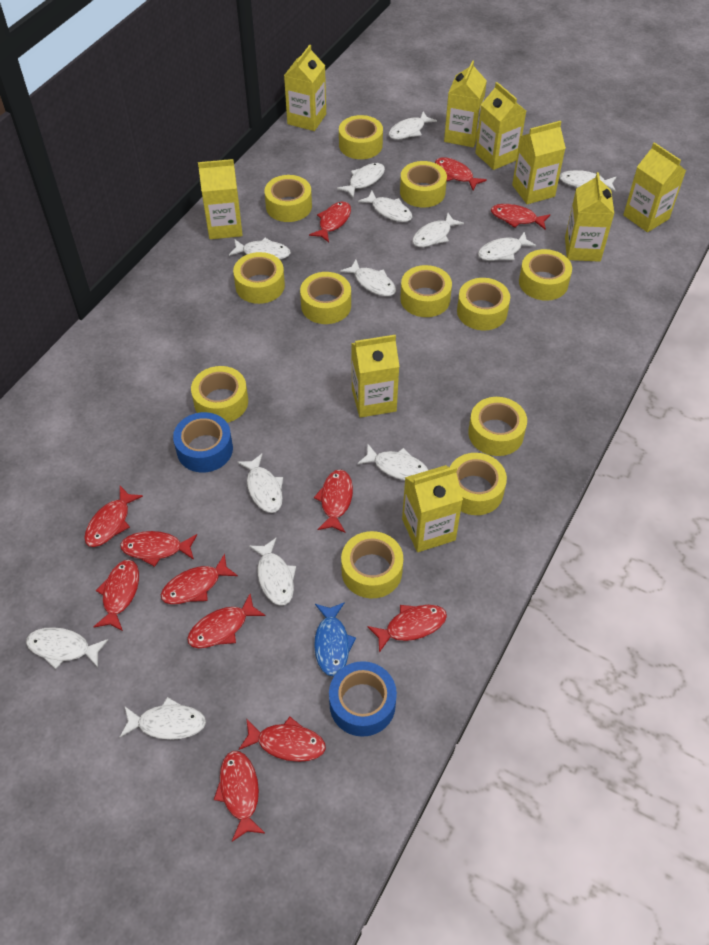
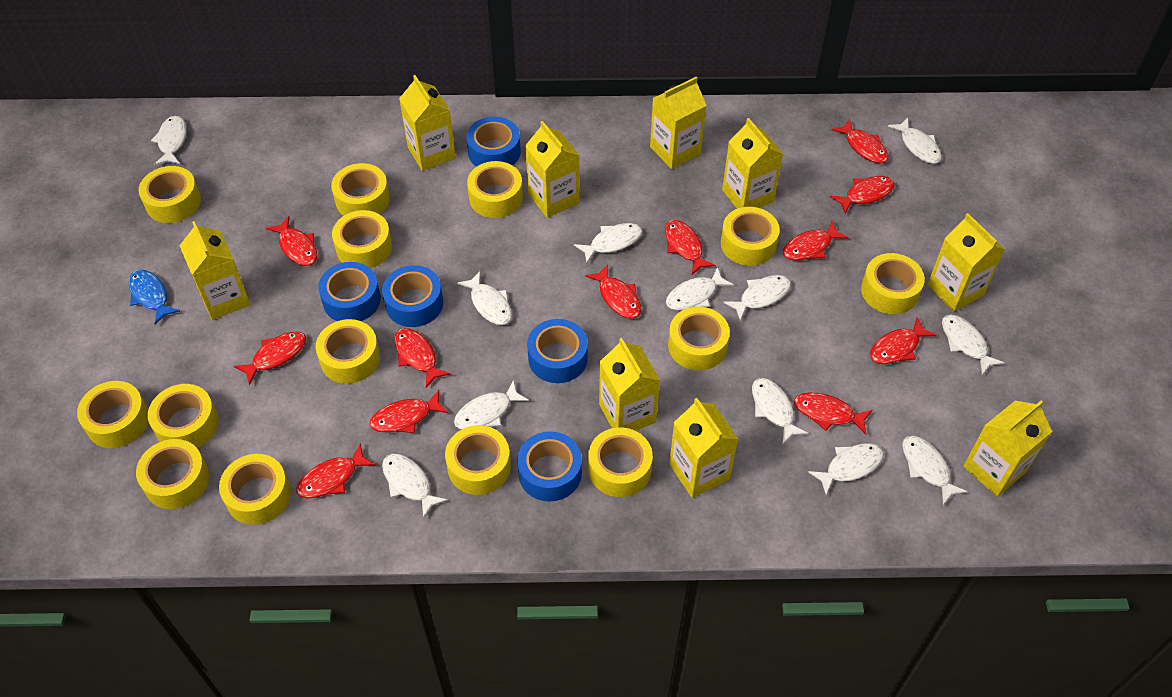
blue tape: 2 -> 5
white fish: 13 -> 12
yellow tape: 12 -> 14

